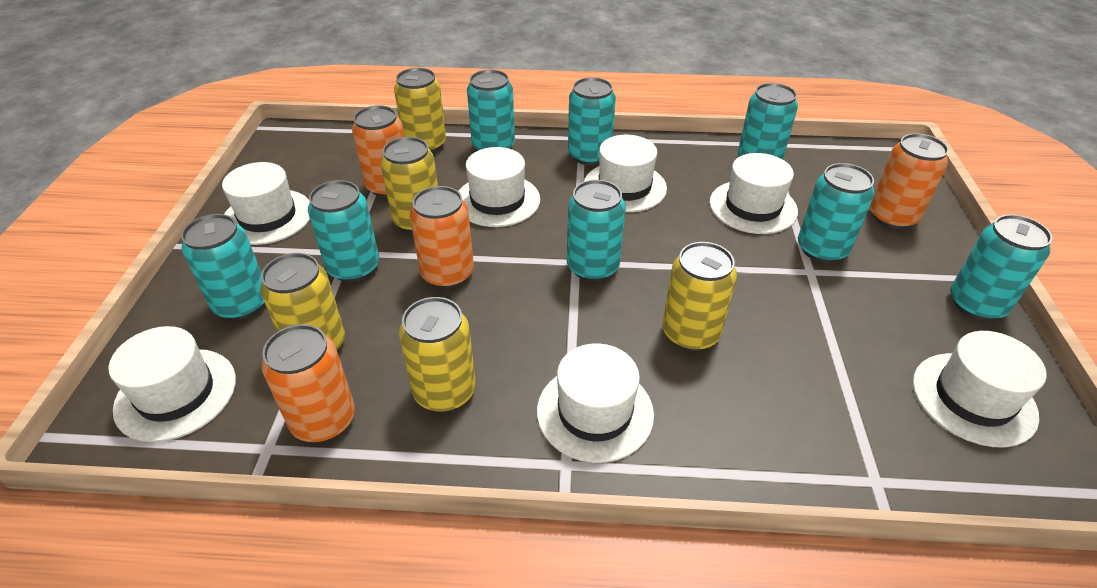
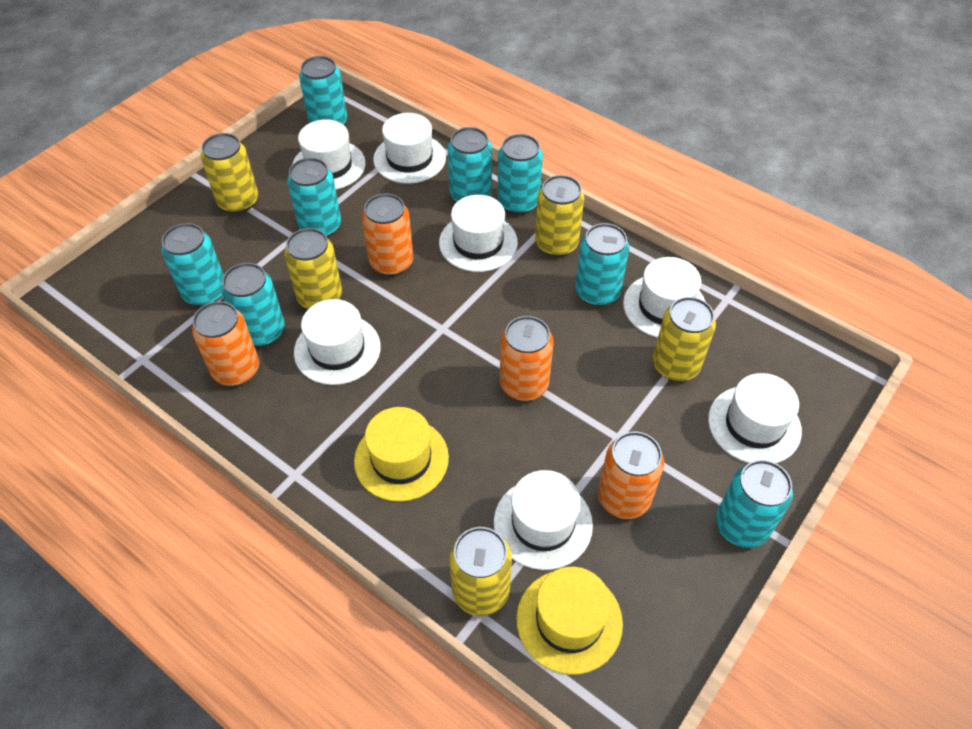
yellow hat: 0 -> 2

